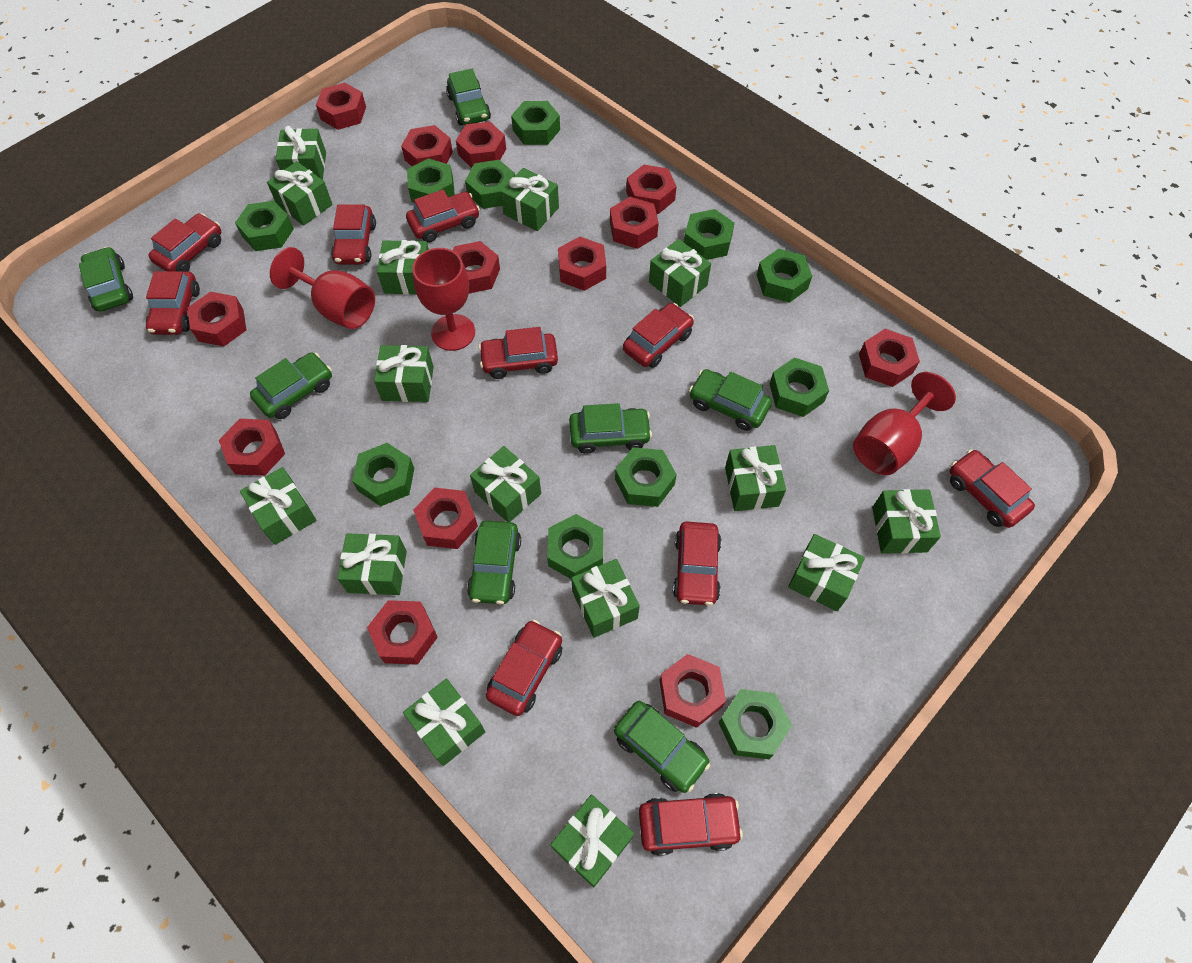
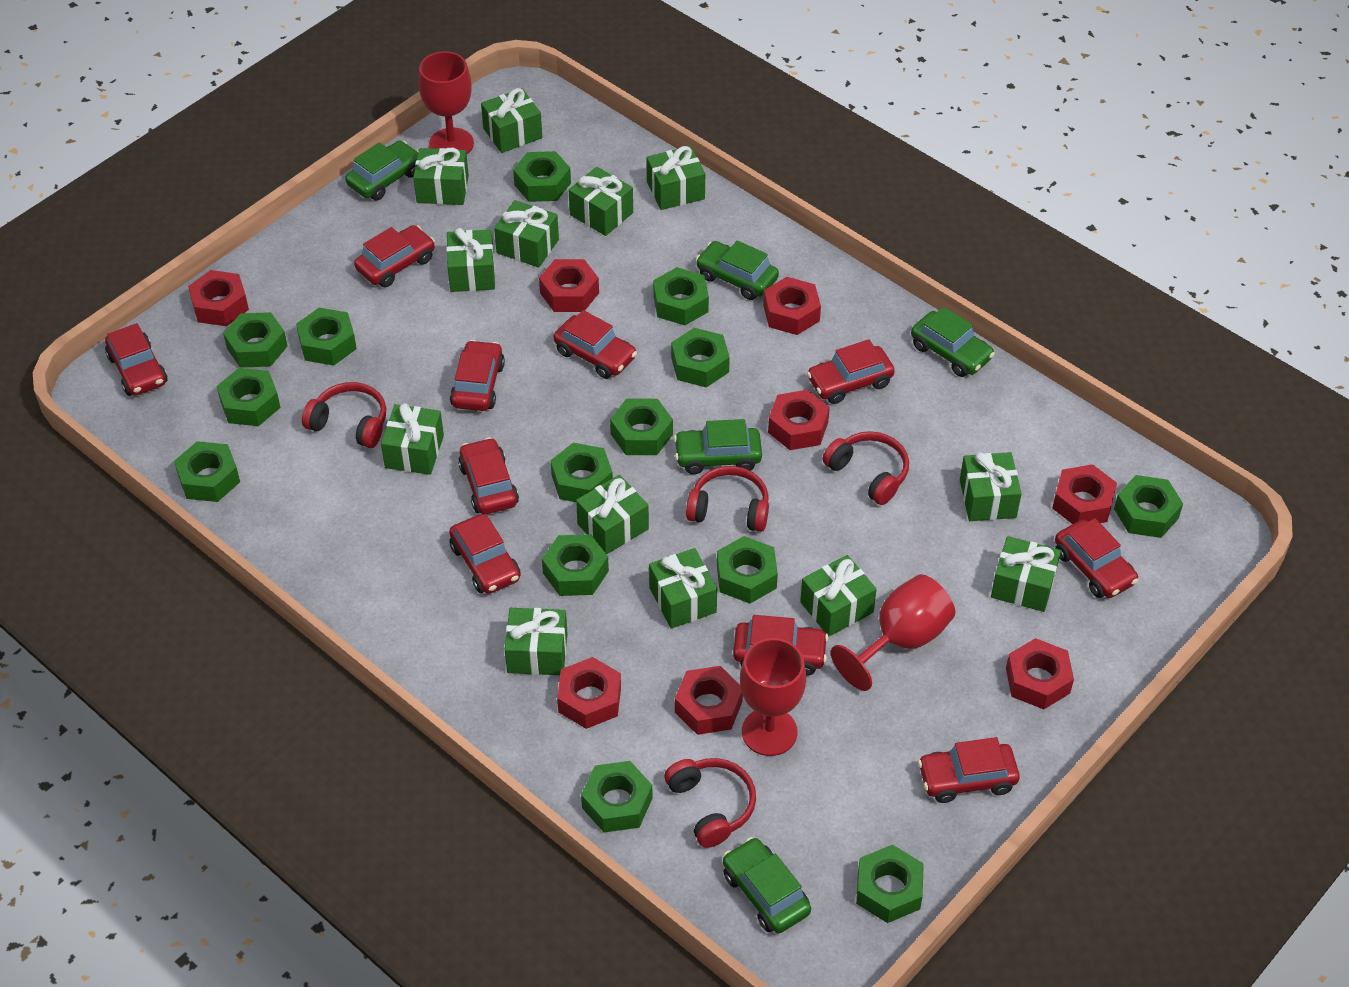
green car: 7 -> 5
green gift: 15 -> 13
green nut: 11 -> 14
red headphones: 0 -> 4
red nut: 13 -> 8

